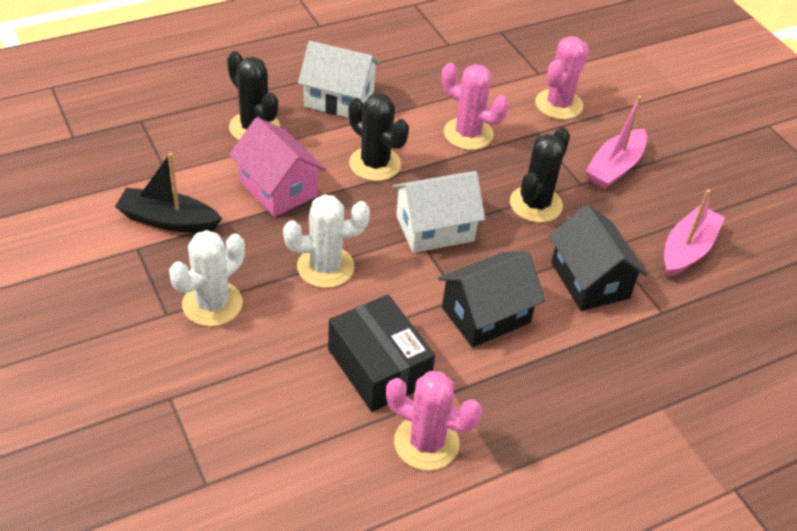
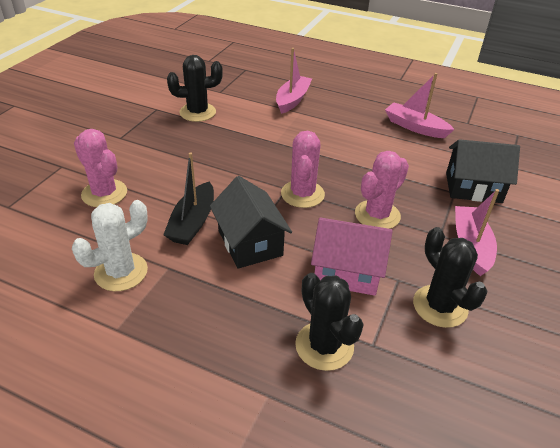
black box: 1 -> 0
pink boat: 2 -> 3
white cactus: 2 -> 1
white house: 2 -> 0

